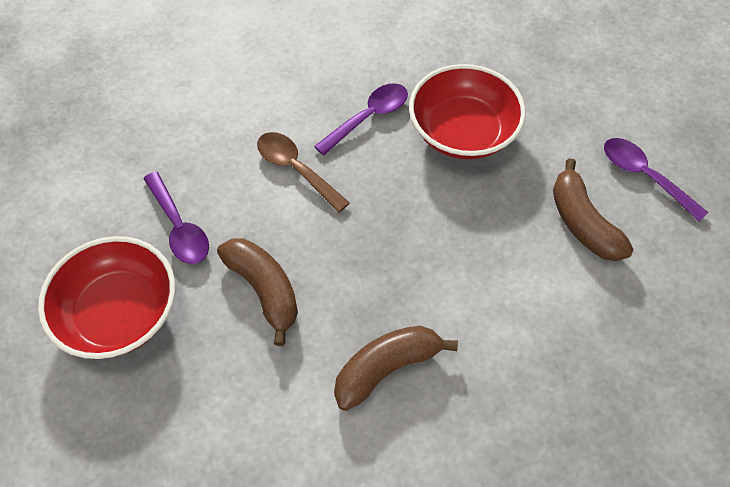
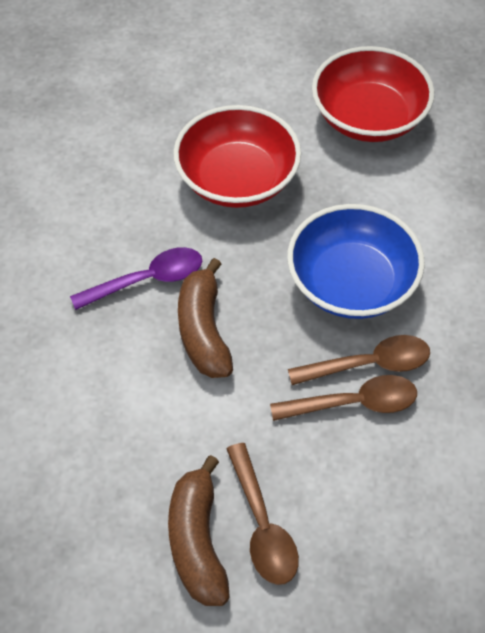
blue bowl: 0 -> 1
brown banana: 3 -> 2
brown spoon: 1 -> 3
purple spoon: 3 -> 1

